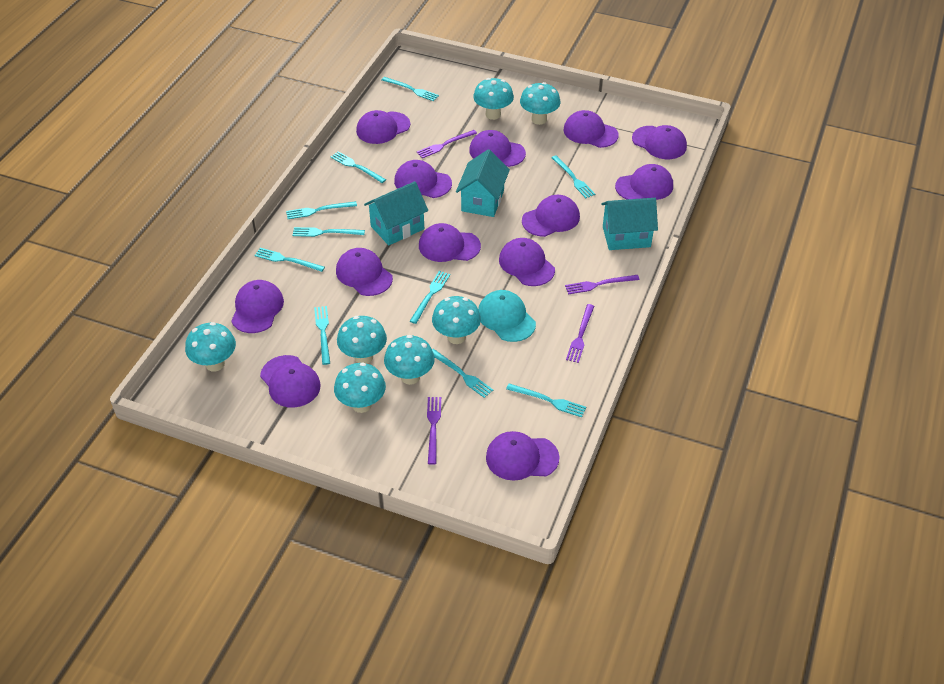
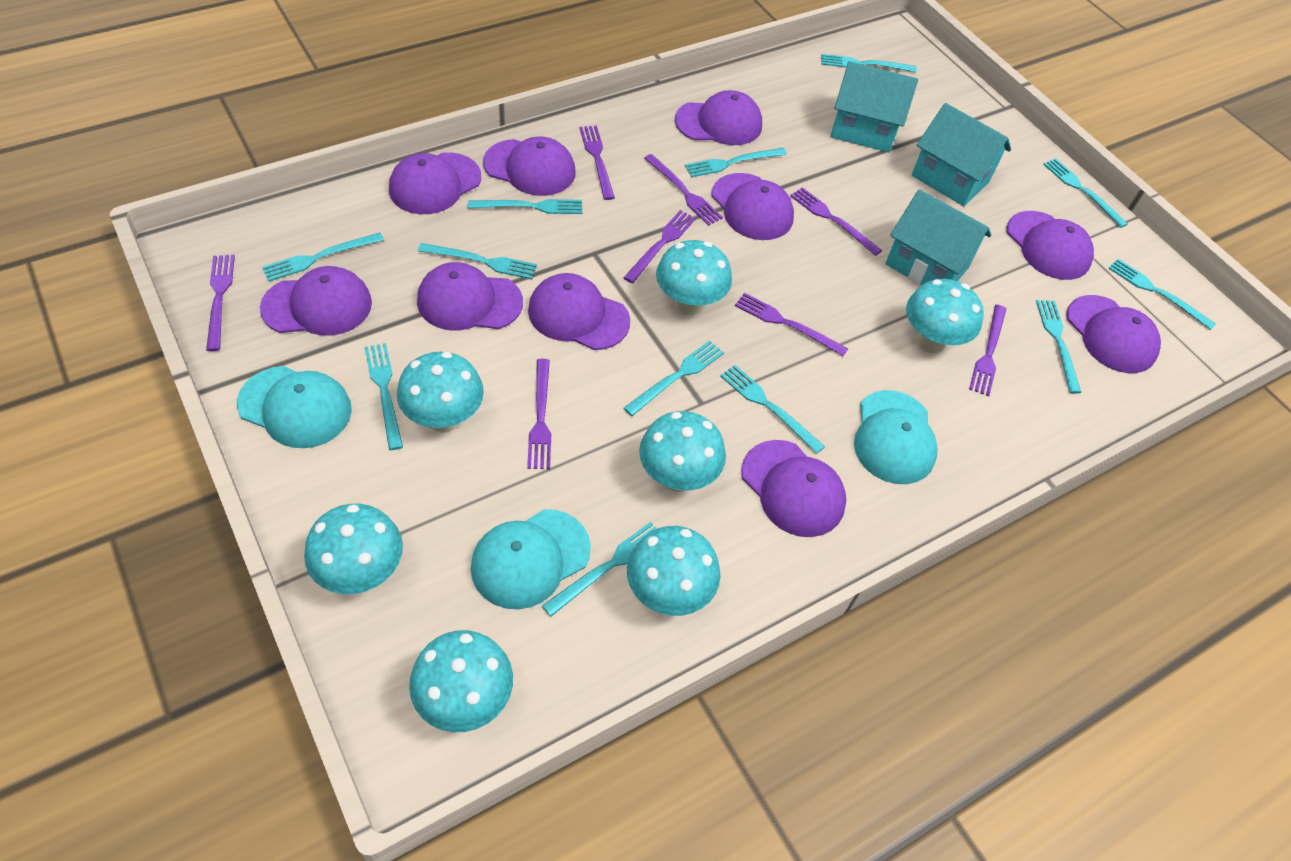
purple cap: 13 -> 10
purple fork: 4 -> 8
turquoise cap: 1 -> 3
turquoise fork: 10 -> 12

